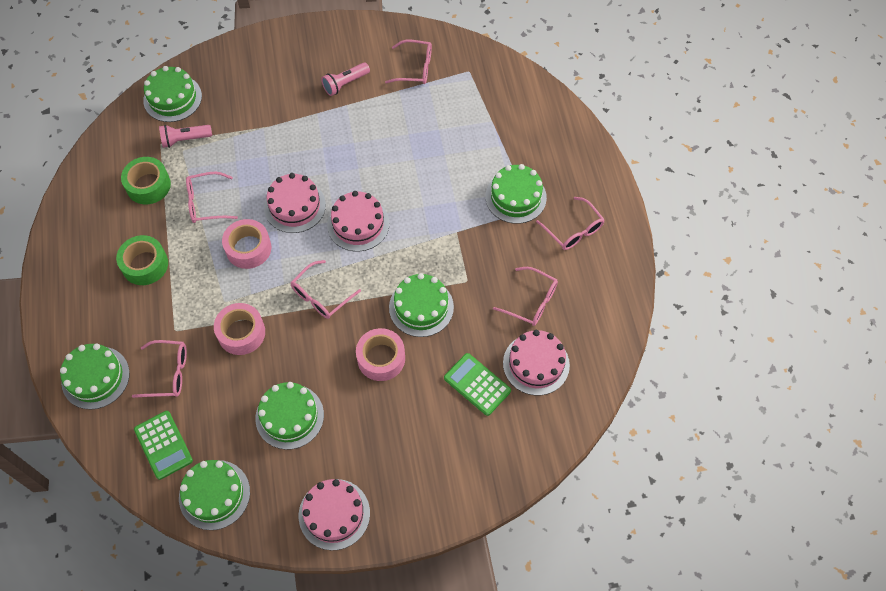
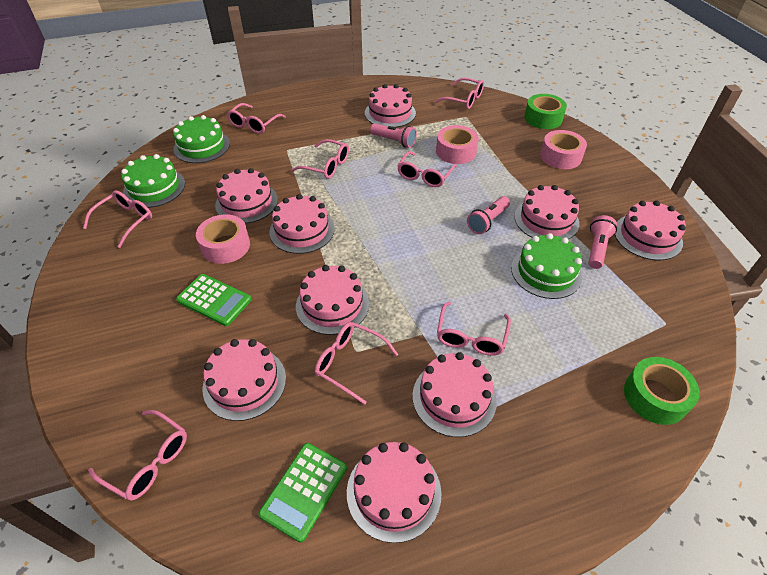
green cake: 6 -> 3
pink cake: 4 -> 9
pink flashlight: 2 -> 3
pink glasses: 6 -> 8

